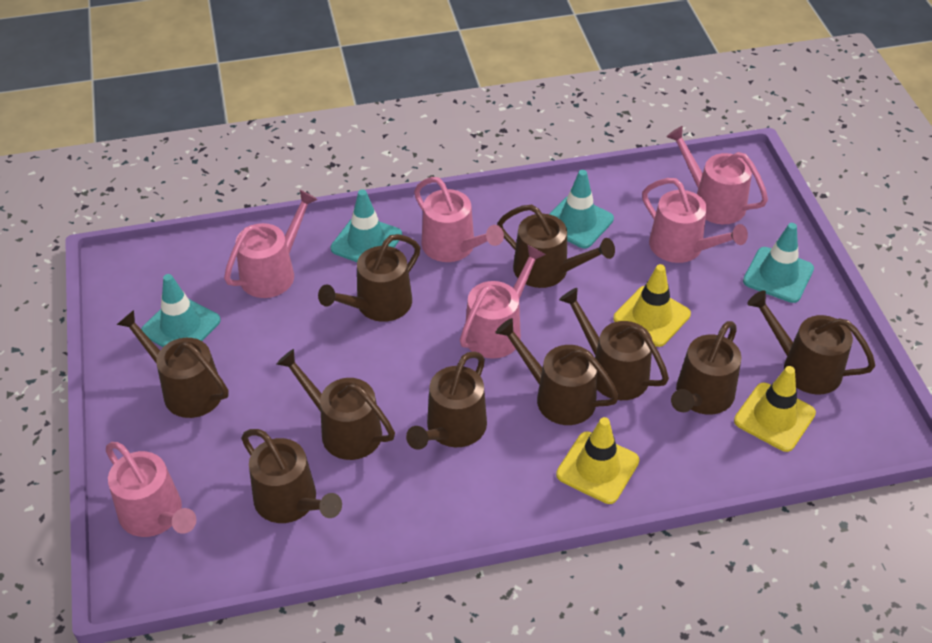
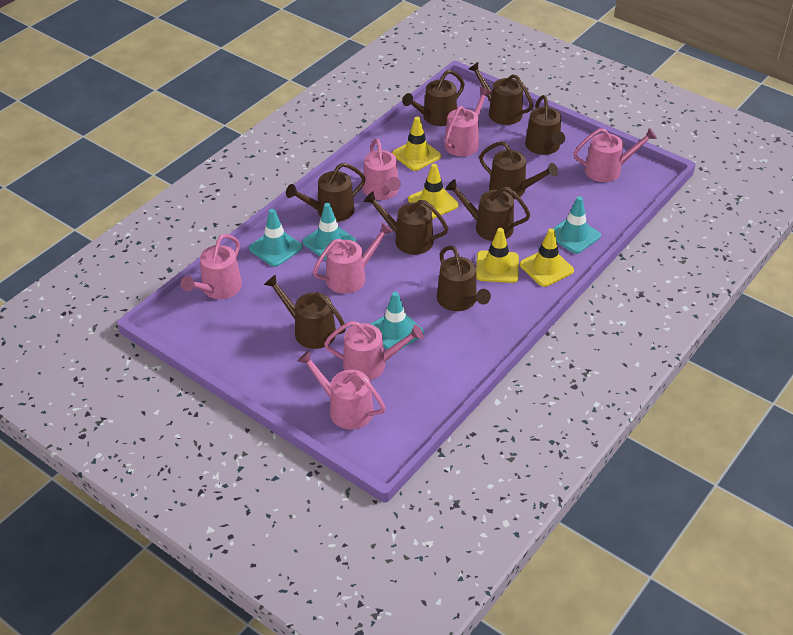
brown watering can: 10 -> 9
pink watering can: 6 -> 7
yellow traffic cone: 3 -> 4

